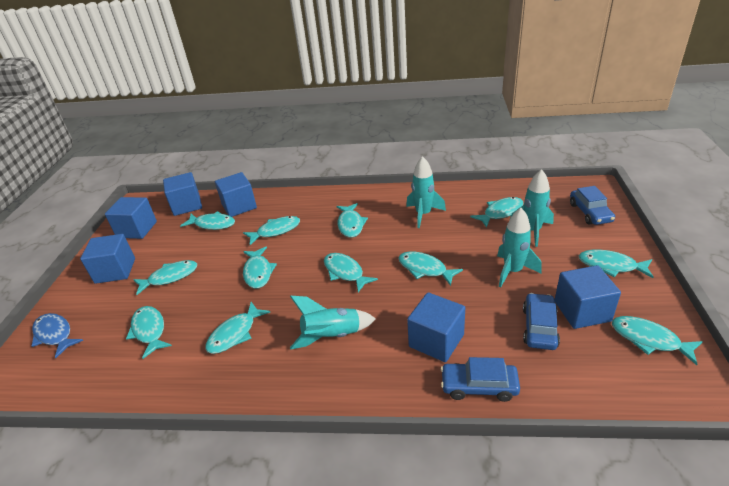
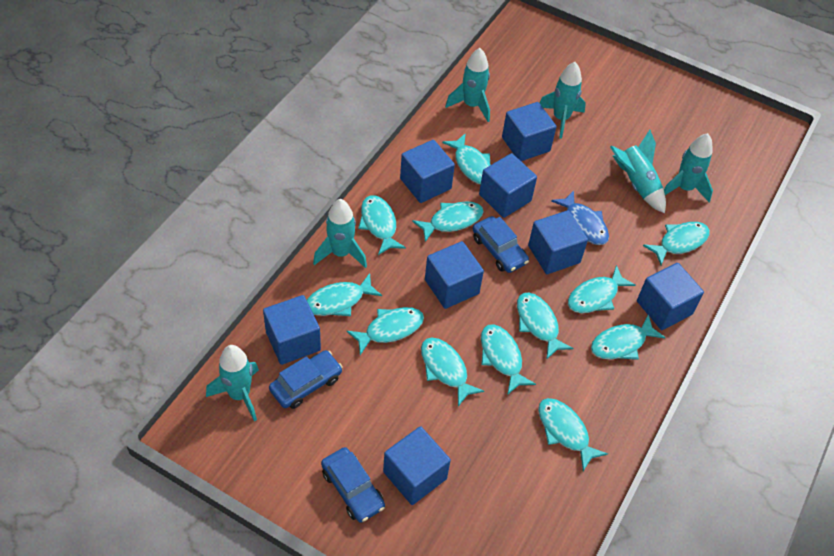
blue cube: 6 -> 8
turquoise rocket: 4 -> 6

